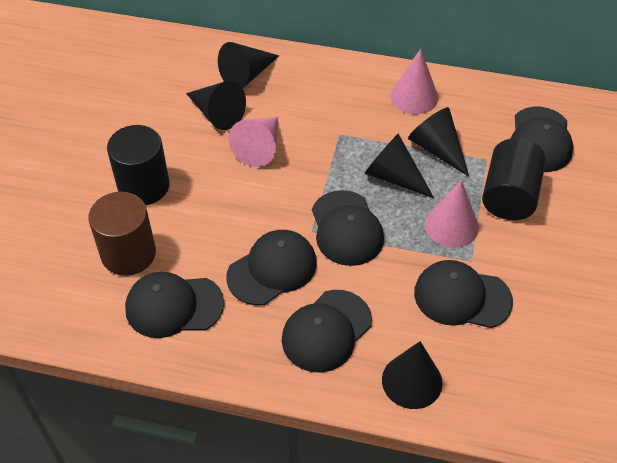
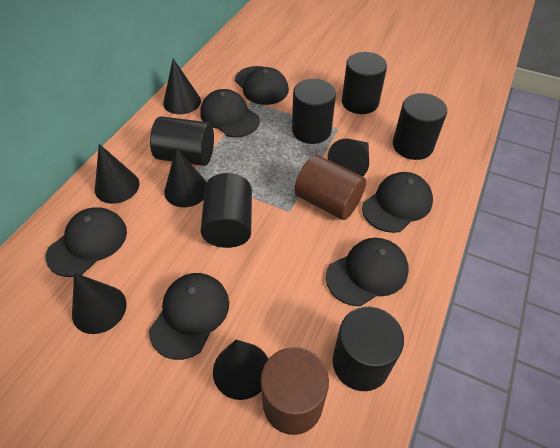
black cone: 5 -> 6
black cylinder: 2 -> 6
brown cylinder: 1 -> 2
pink cone: 3 -> 0

